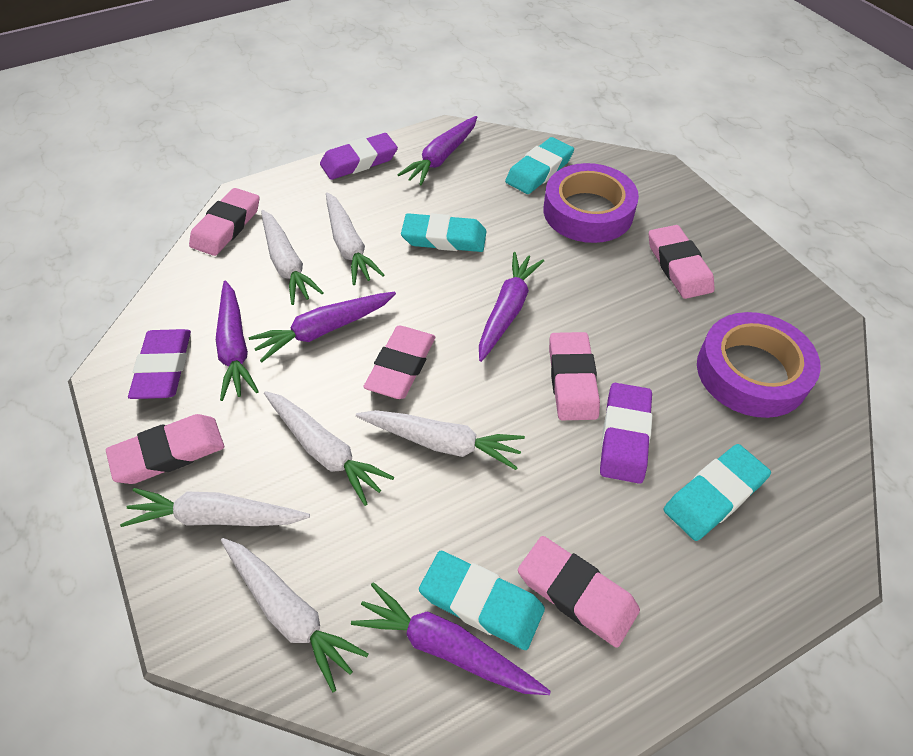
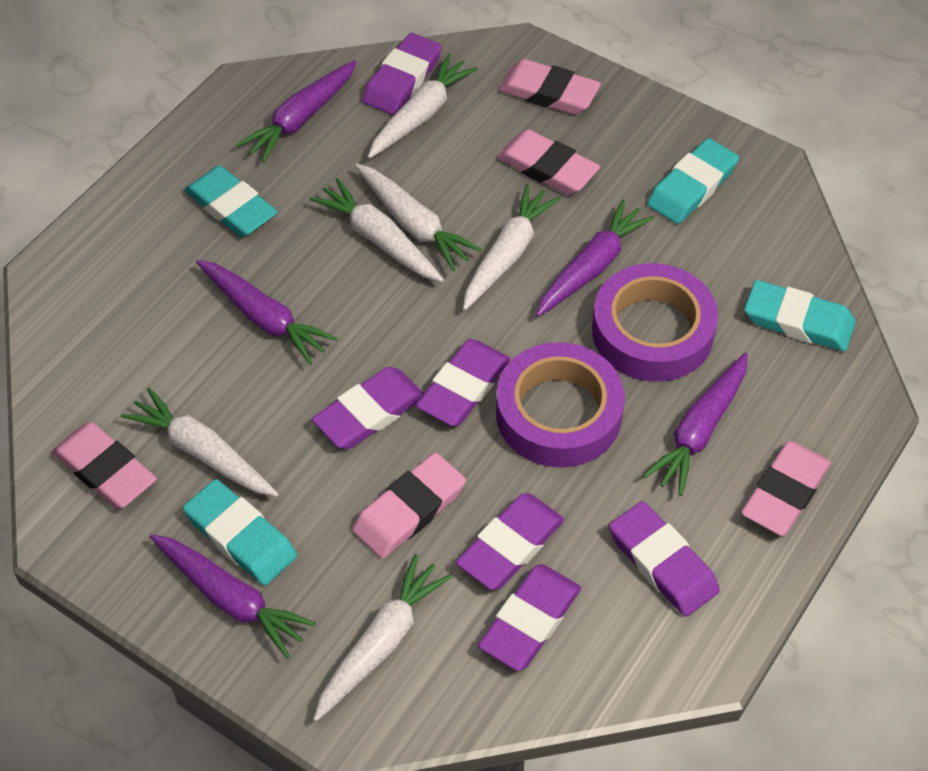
pink eraser: 6 -> 5
purple eraser: 3 -> 6

